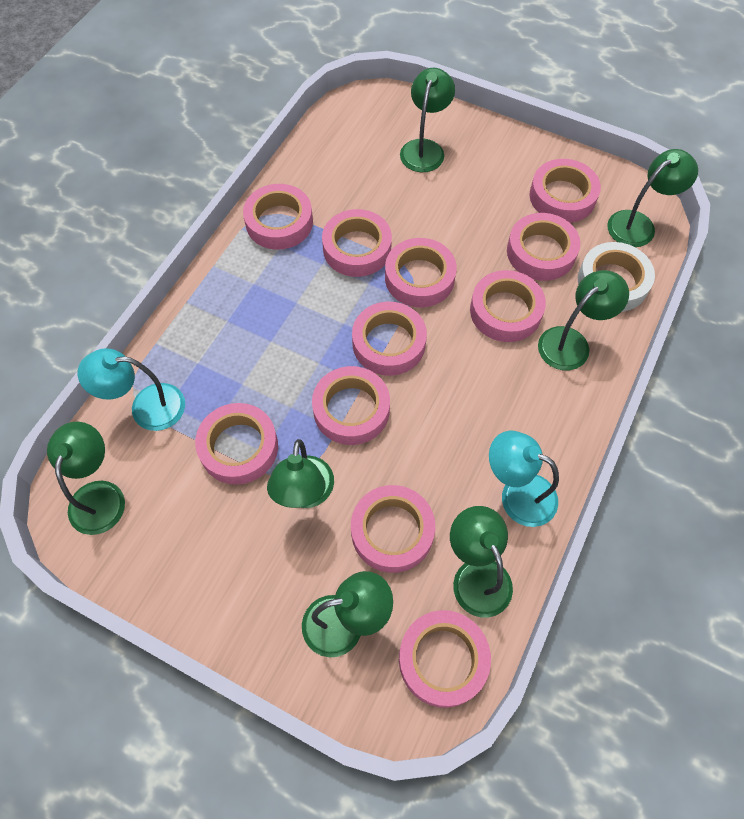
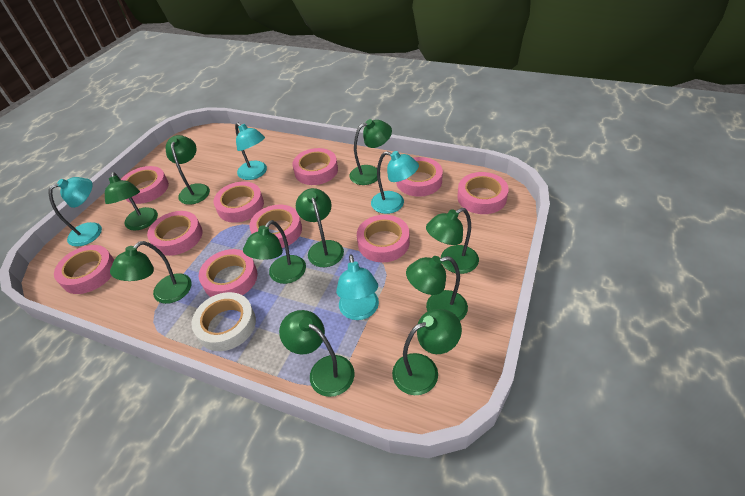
green lamp: 7 -> 10
pink tape: 11 -> 10
turquoise lamp: 2 -> 4

